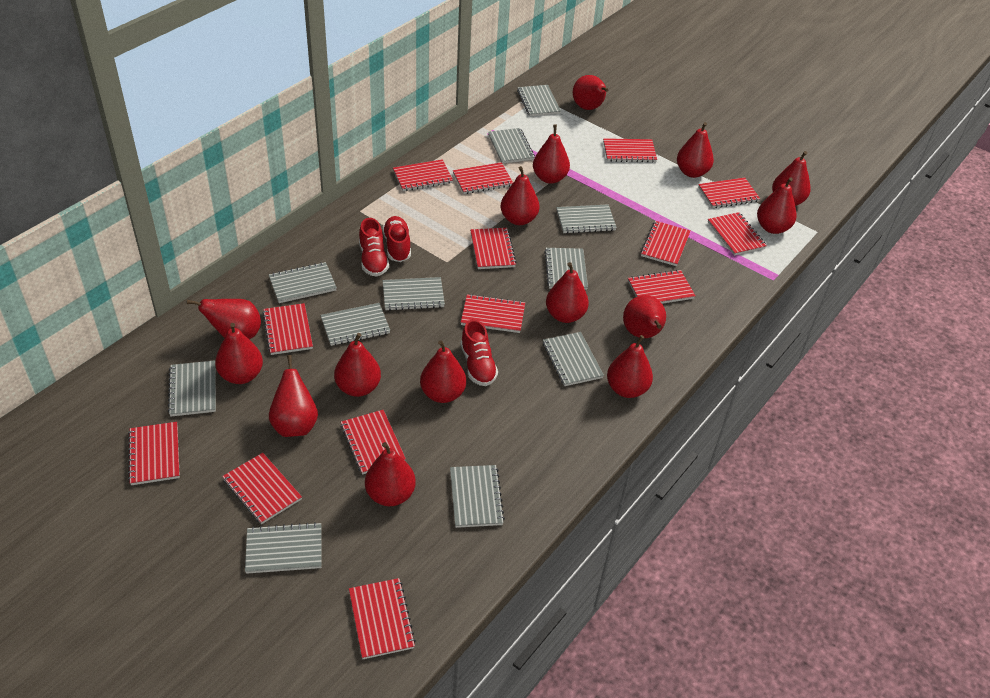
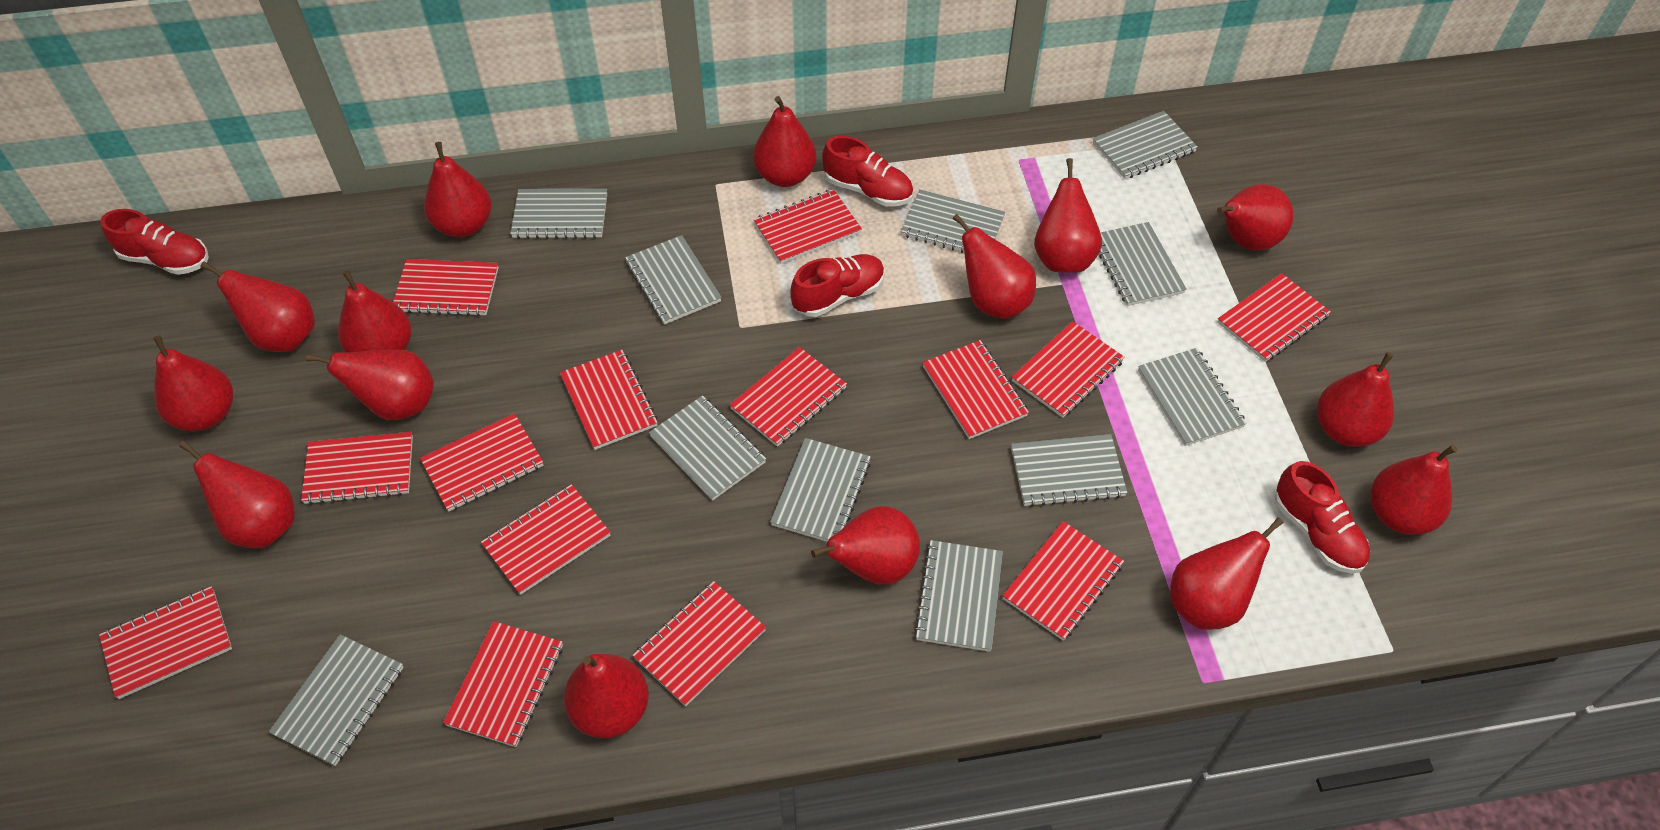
red shoe: 3 -> 4

